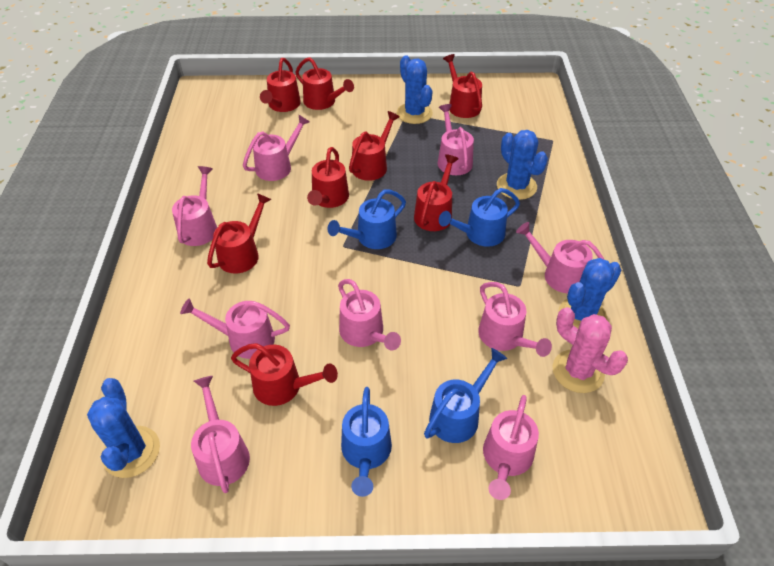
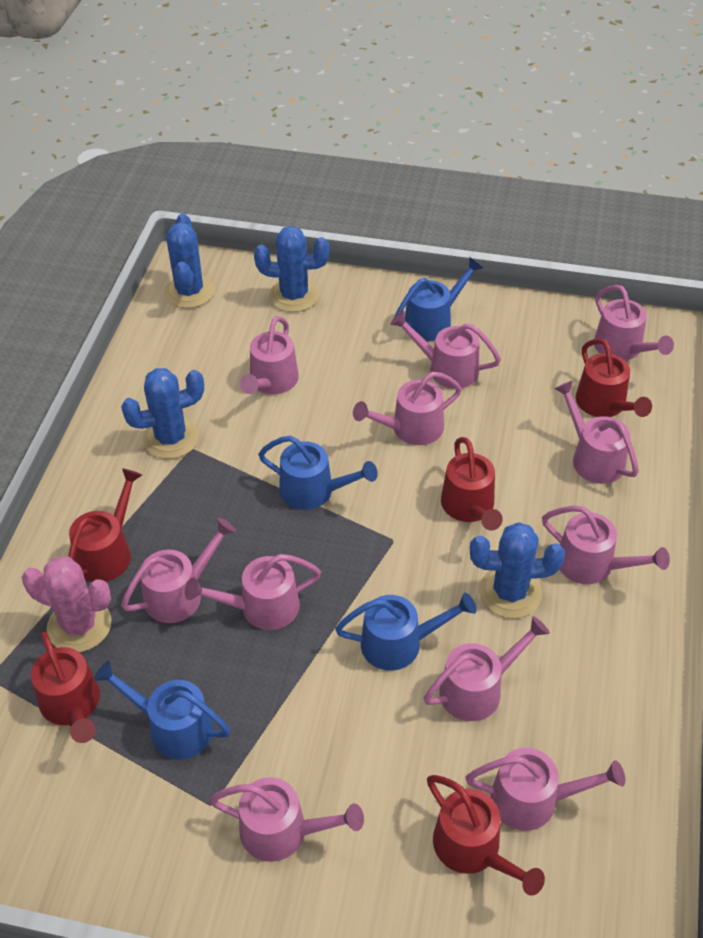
pink watering can: 9 -> 11
red watering can: 8 -> 5

